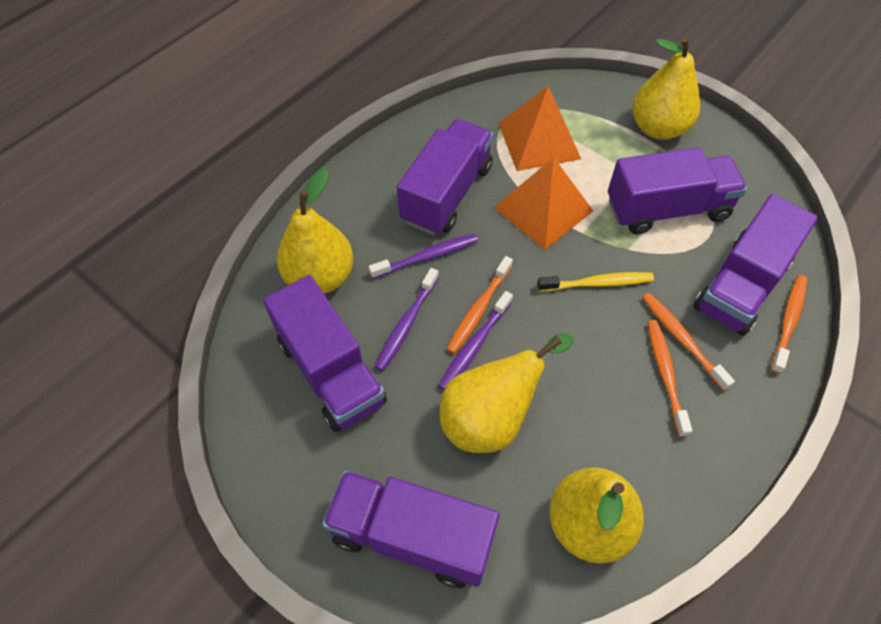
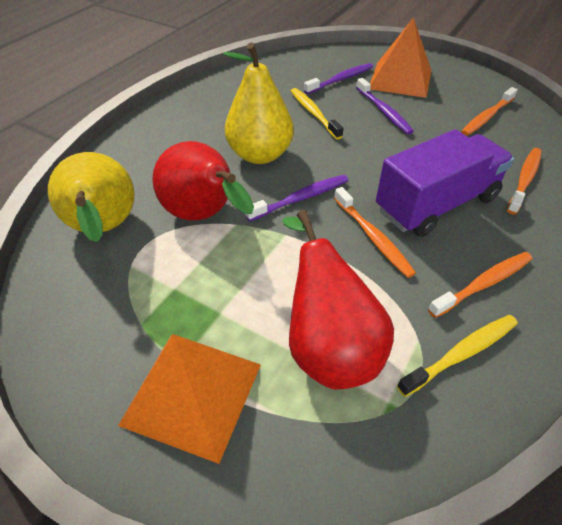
purple truck: 5 -> 1
red pear: 0 -> 2
yellow pear: 4 -> 2
yellow toothbrush: 1 -> 2

